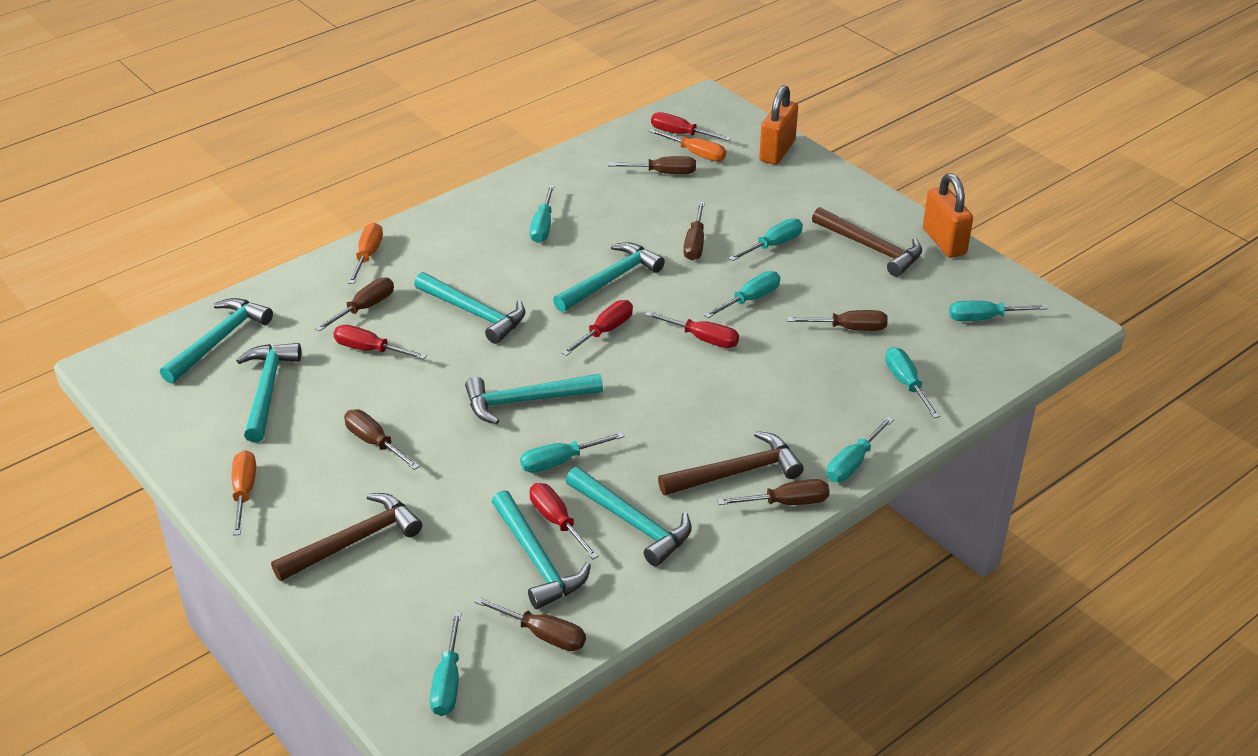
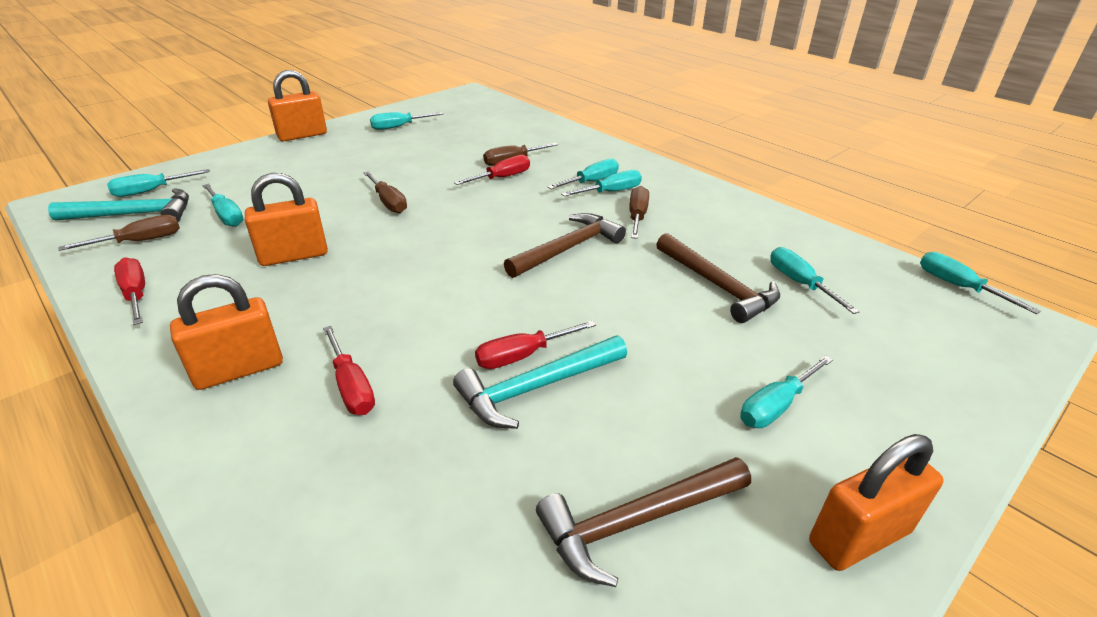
brown screwdriver: 7 -> 4
orange padlock: 2 -> 4
orange screwdriver: 3 -> 0
red screwdriver: 5 -> 4
turquoise hammer: 7 -> 2

